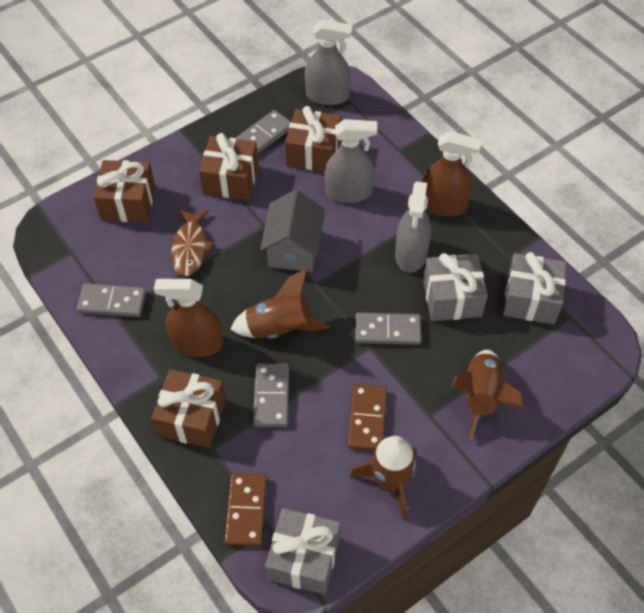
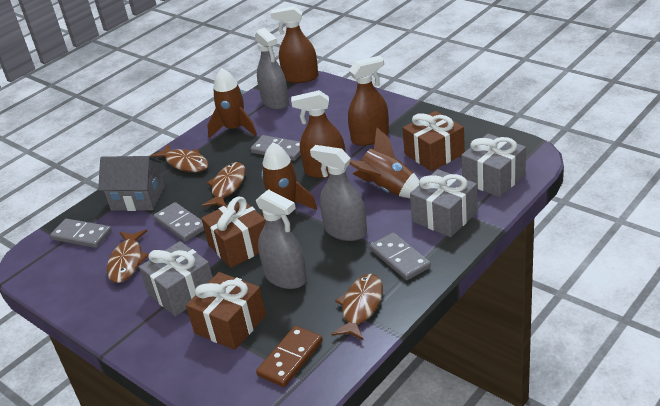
brown domino: 2 -> 1
brown fish: 1 -> 4
brown gift: 4 -> 3
brown spray bottle: 2 -> 3

